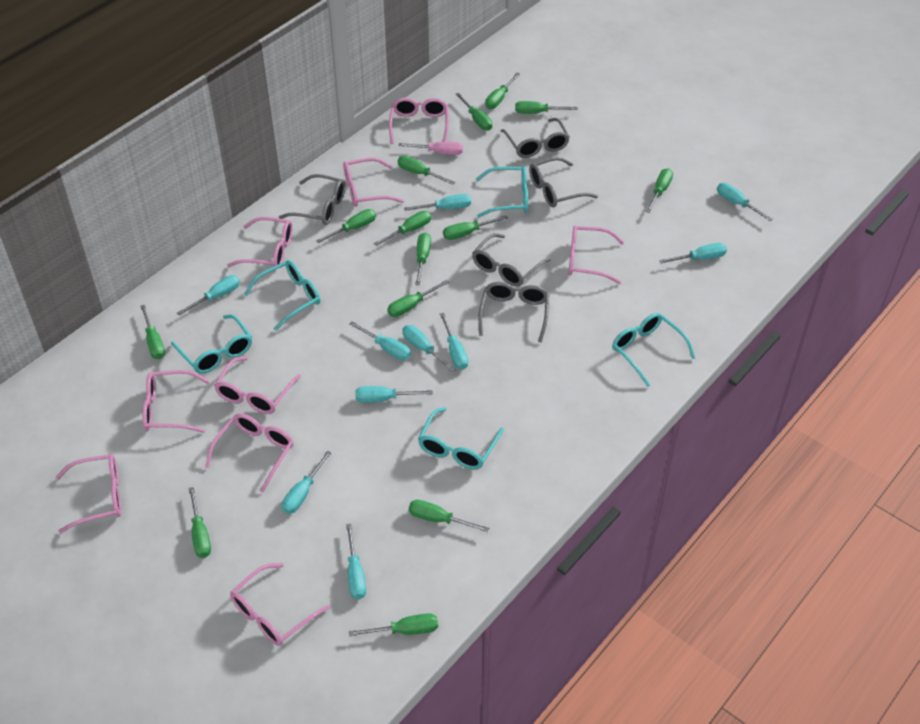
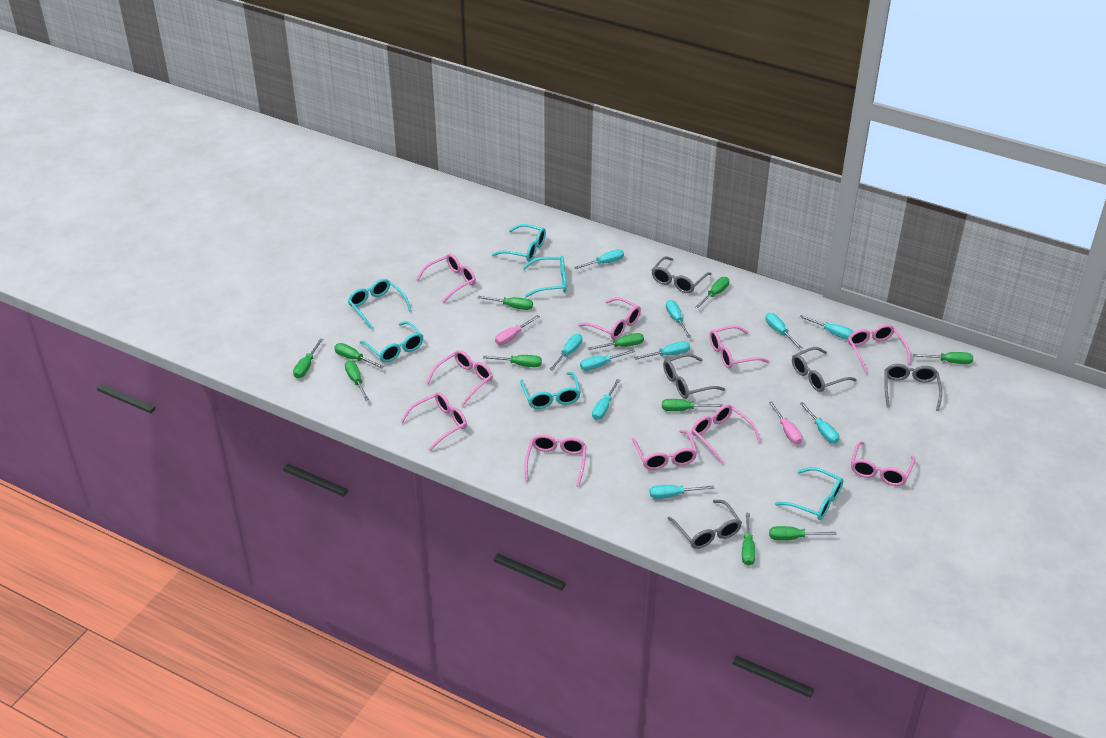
green screwdriver: 14 -> 11
pink glasses: 9 -> 10
pink screwdriver: 1 -> 2
turquoise glasses: 5 -> 6

